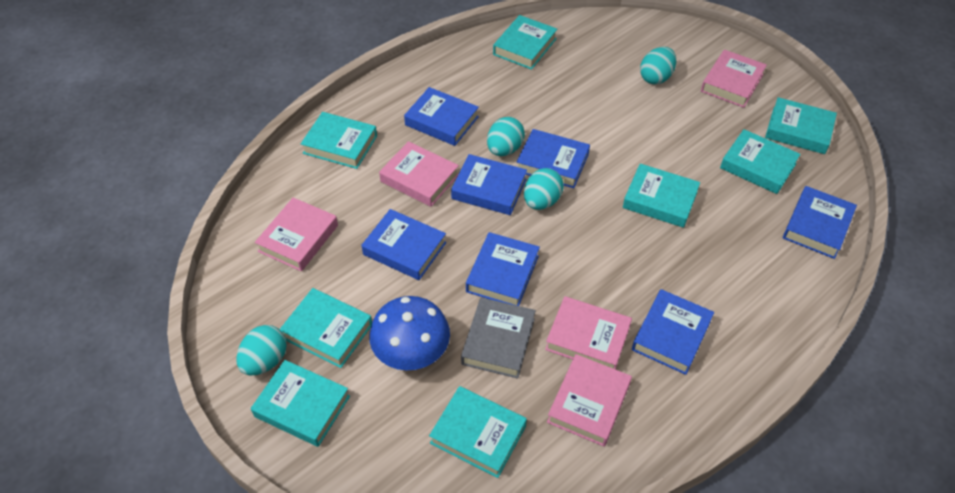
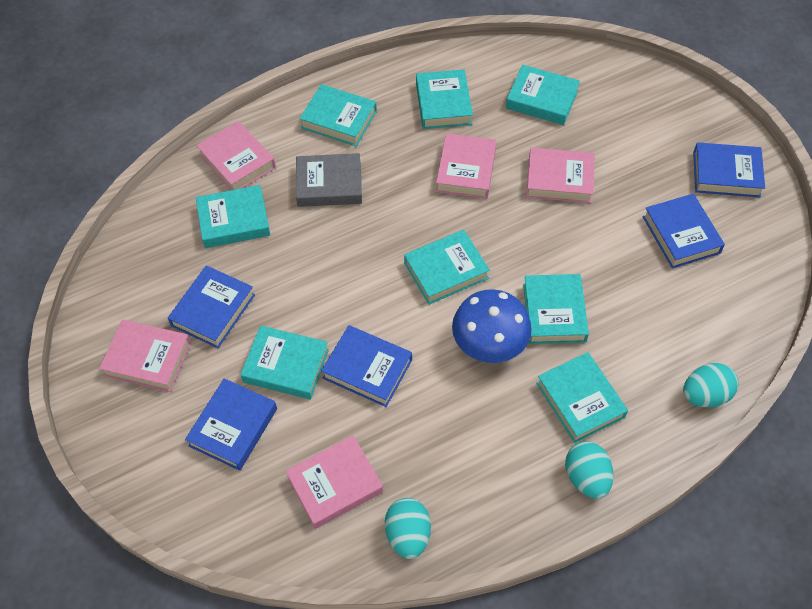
blue book: 7 -> 5
turquoise egg: 4 -> 3

